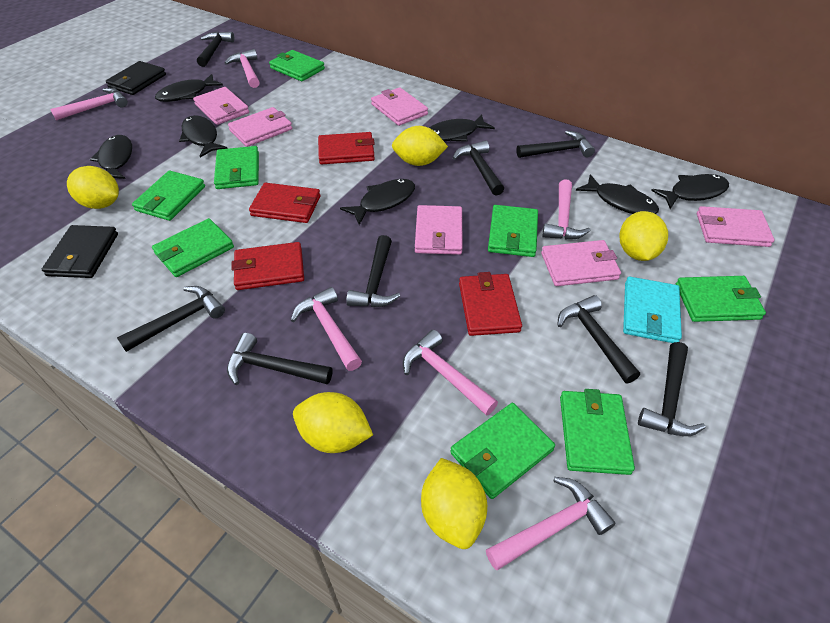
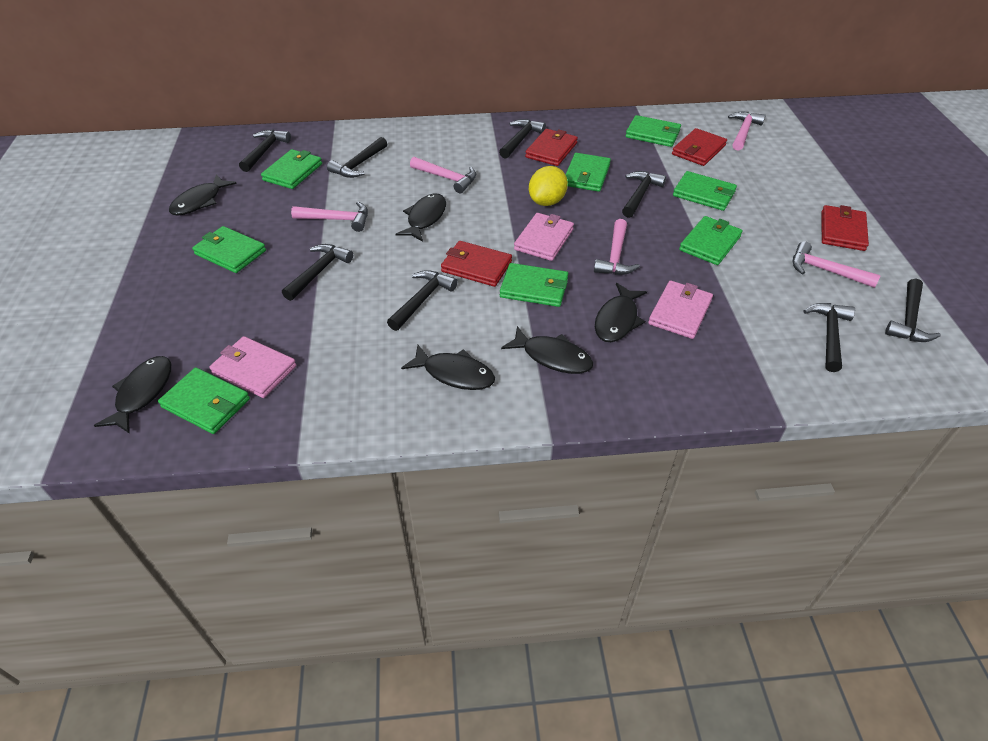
black fish: 7 -> 6
black wallet: 2 -> 0
pink hammer: 6 -> 5
pink wallet: 6 -> 3
turquoise wallet: 1 -> 0
yellow lemon: 5 -> 1

